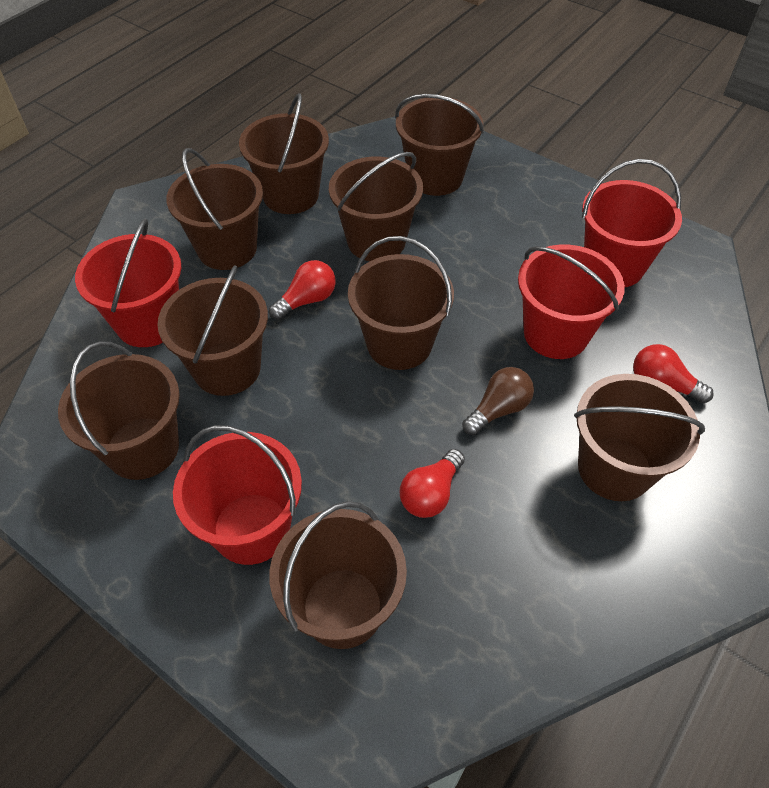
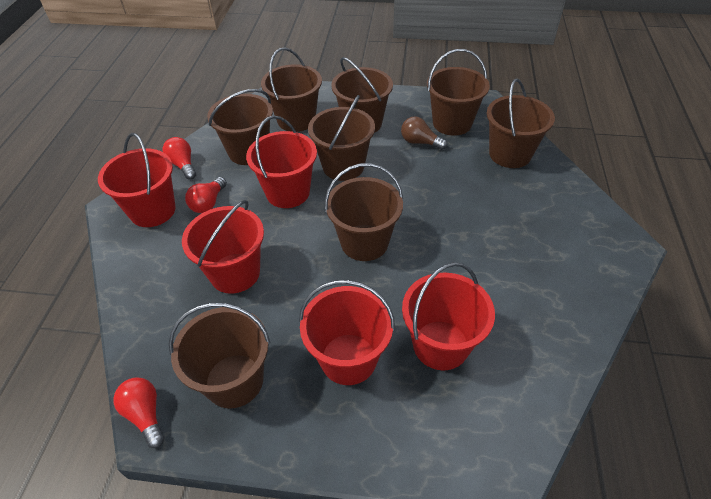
brown bucket: 9 -> 8
red bucket: 4 -> 5

